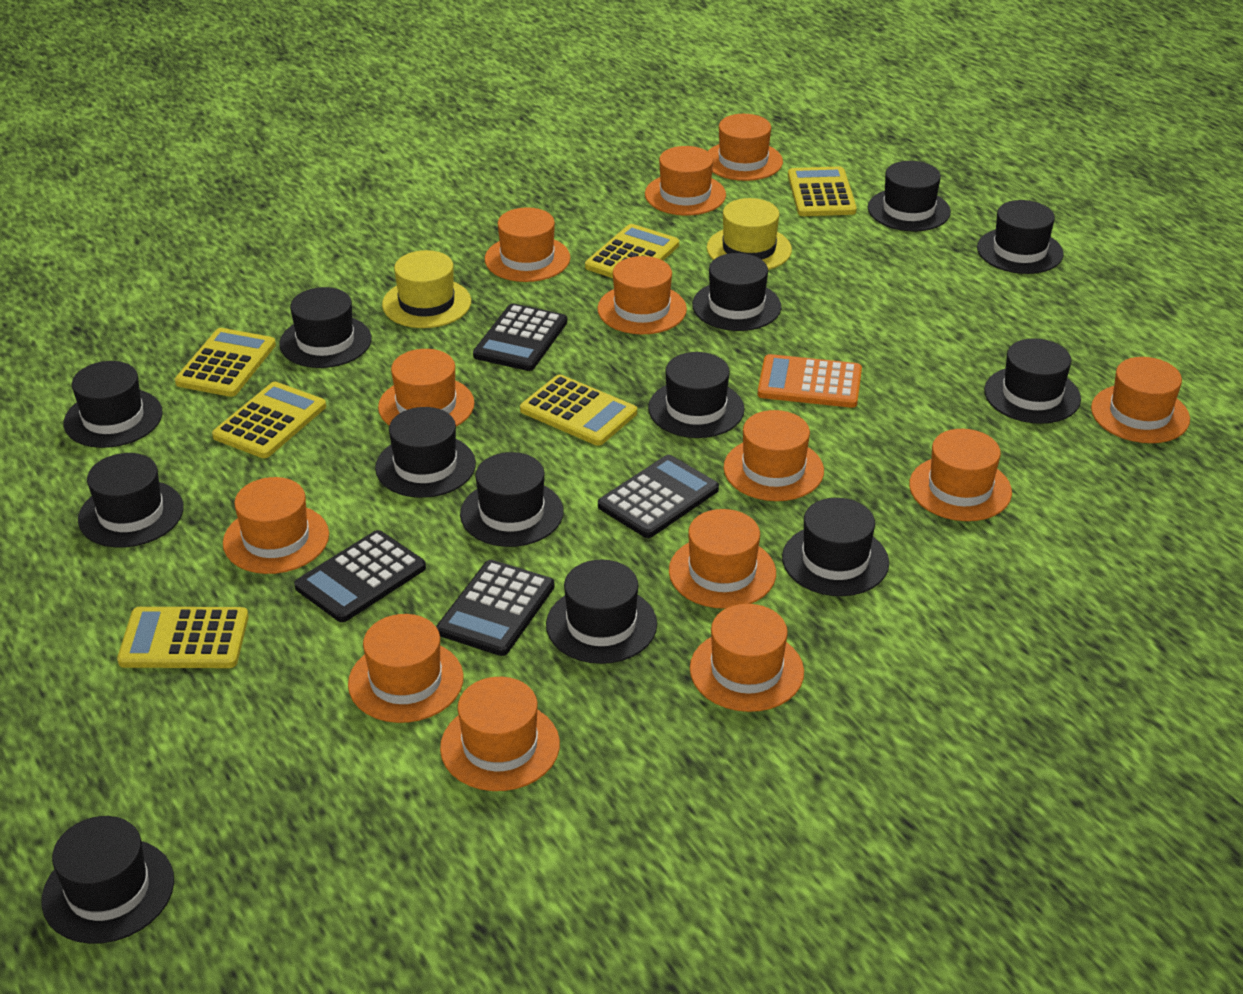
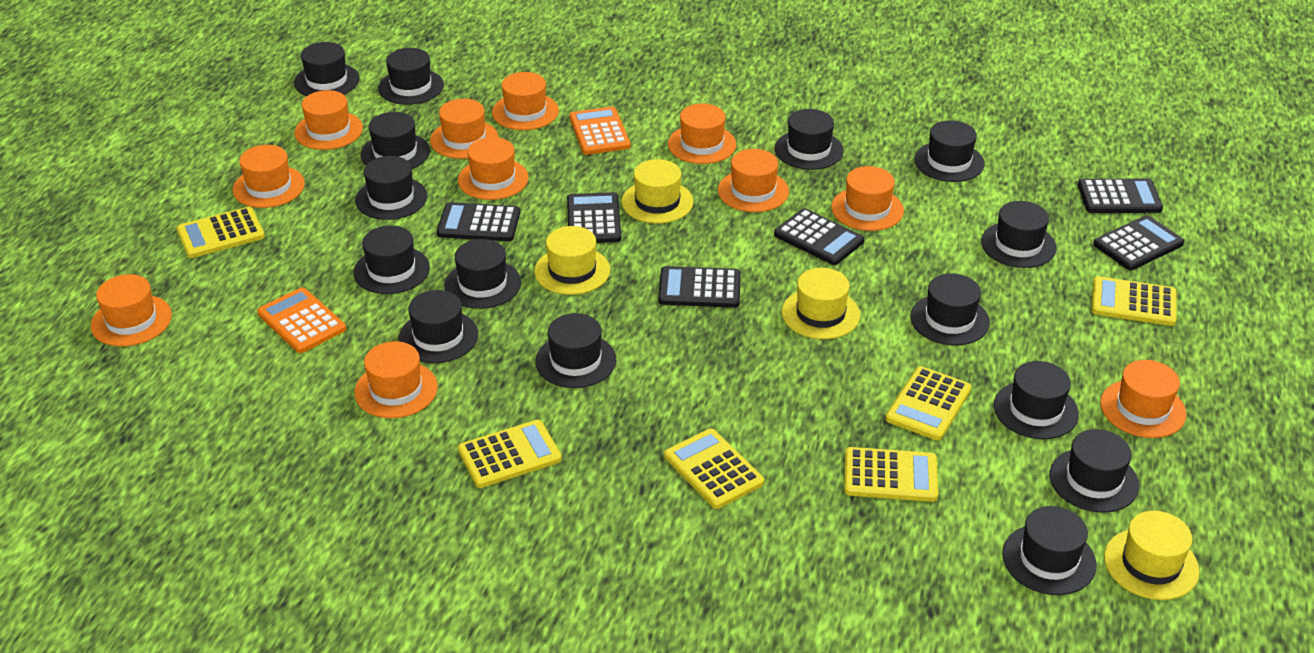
black calculator: 4 -> 6
black hat: 13 -> 15
orange calculator: 1 -> 2
orange hat: 13 -> 11
yellow hat: 2 -> 4

